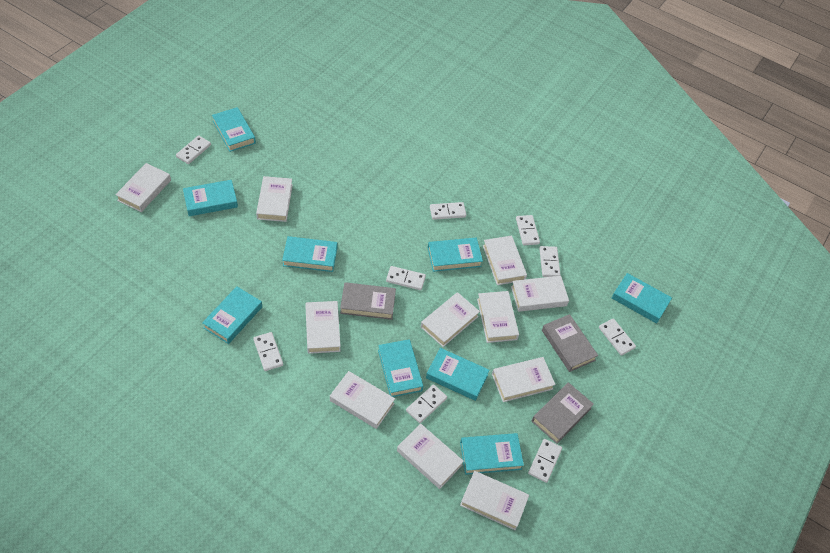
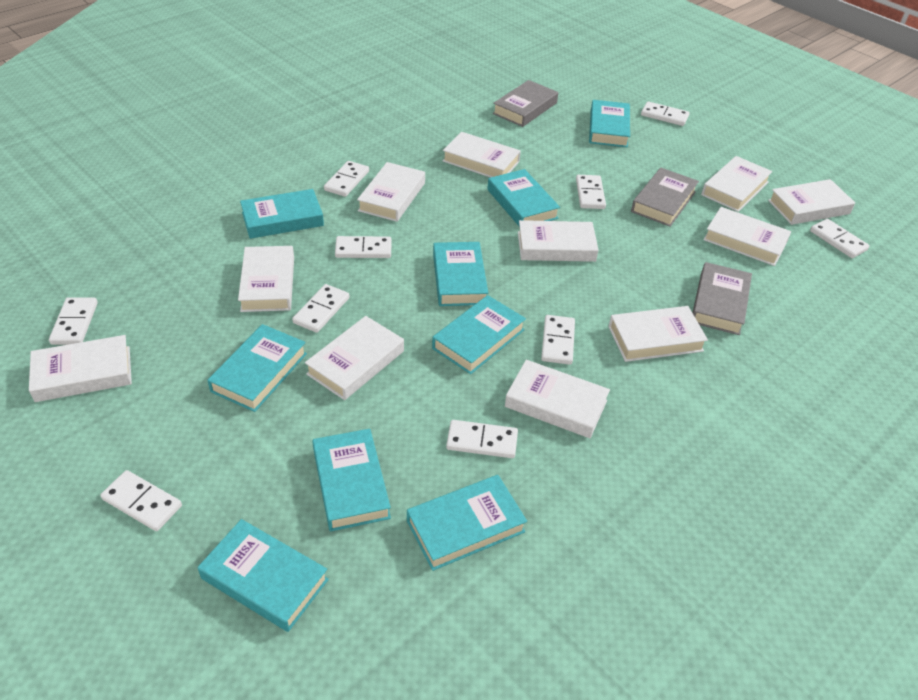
white domino: 9 -> 10

